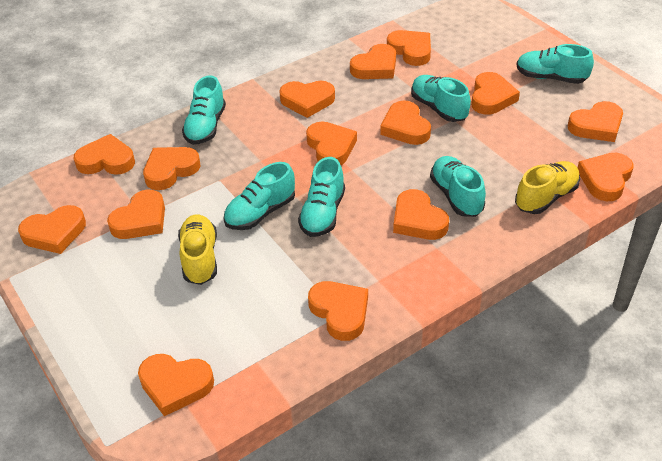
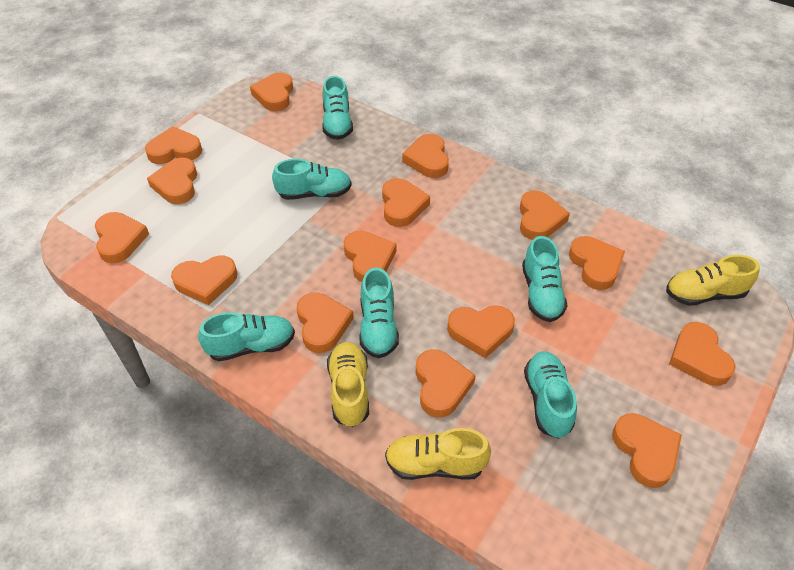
yellow shoe: 2 -> 3

